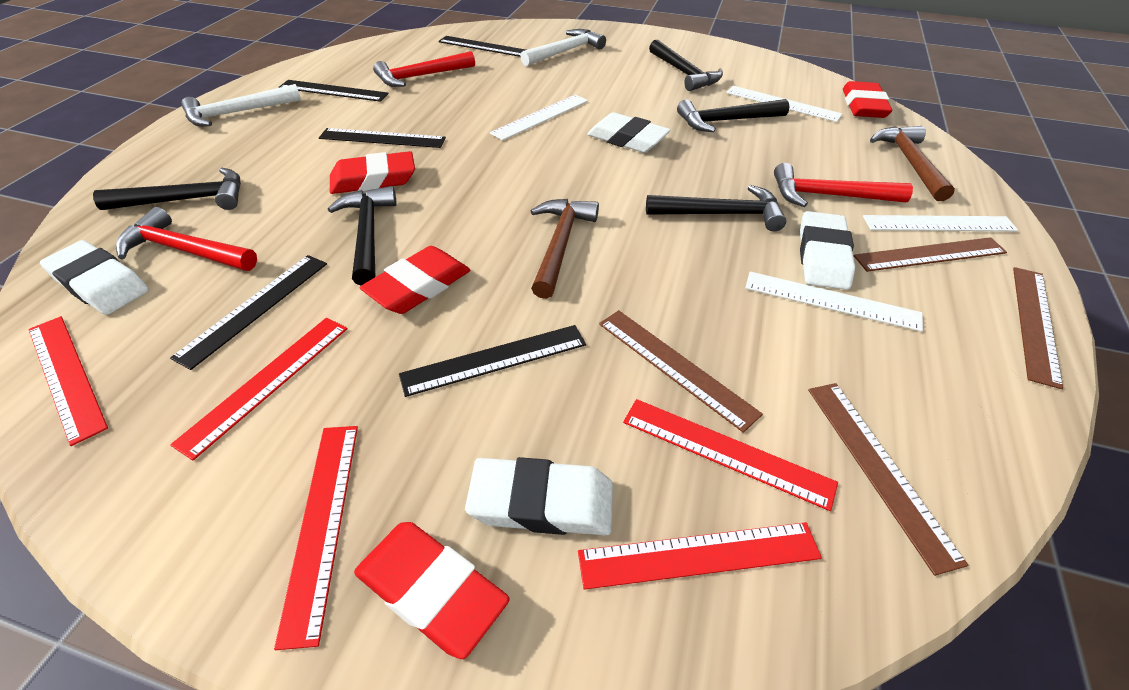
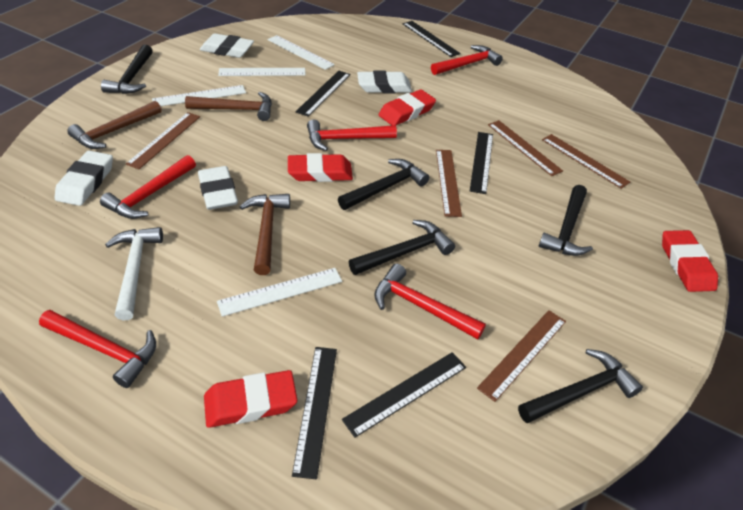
brown hammer: 2 -> 3
brown ruler: 4 -> 5
red hammer: 3 -> 5
red ruler: 5 -> 0
white hammer: 2 -> 1

